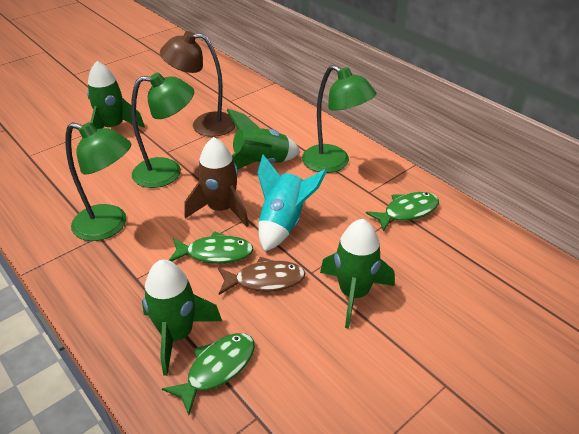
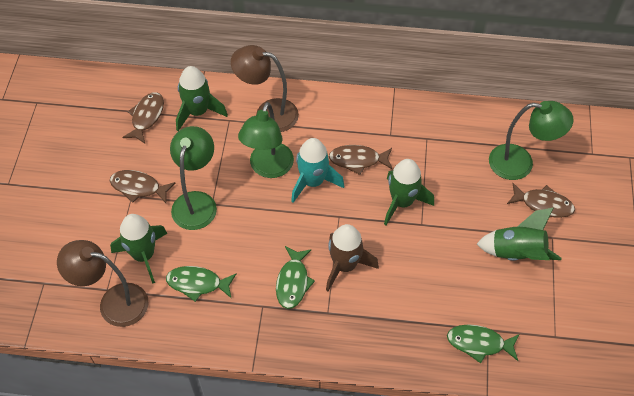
brown fish: 1 -> 4
brown lamp: 1 -> 2

